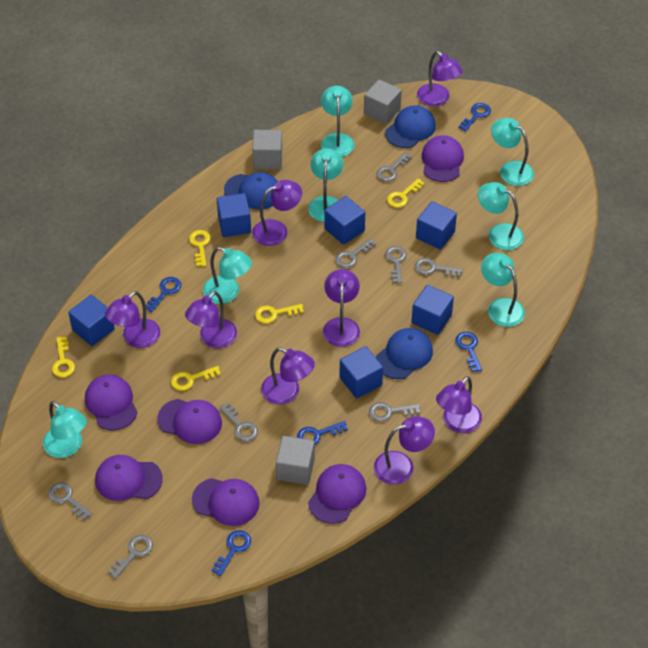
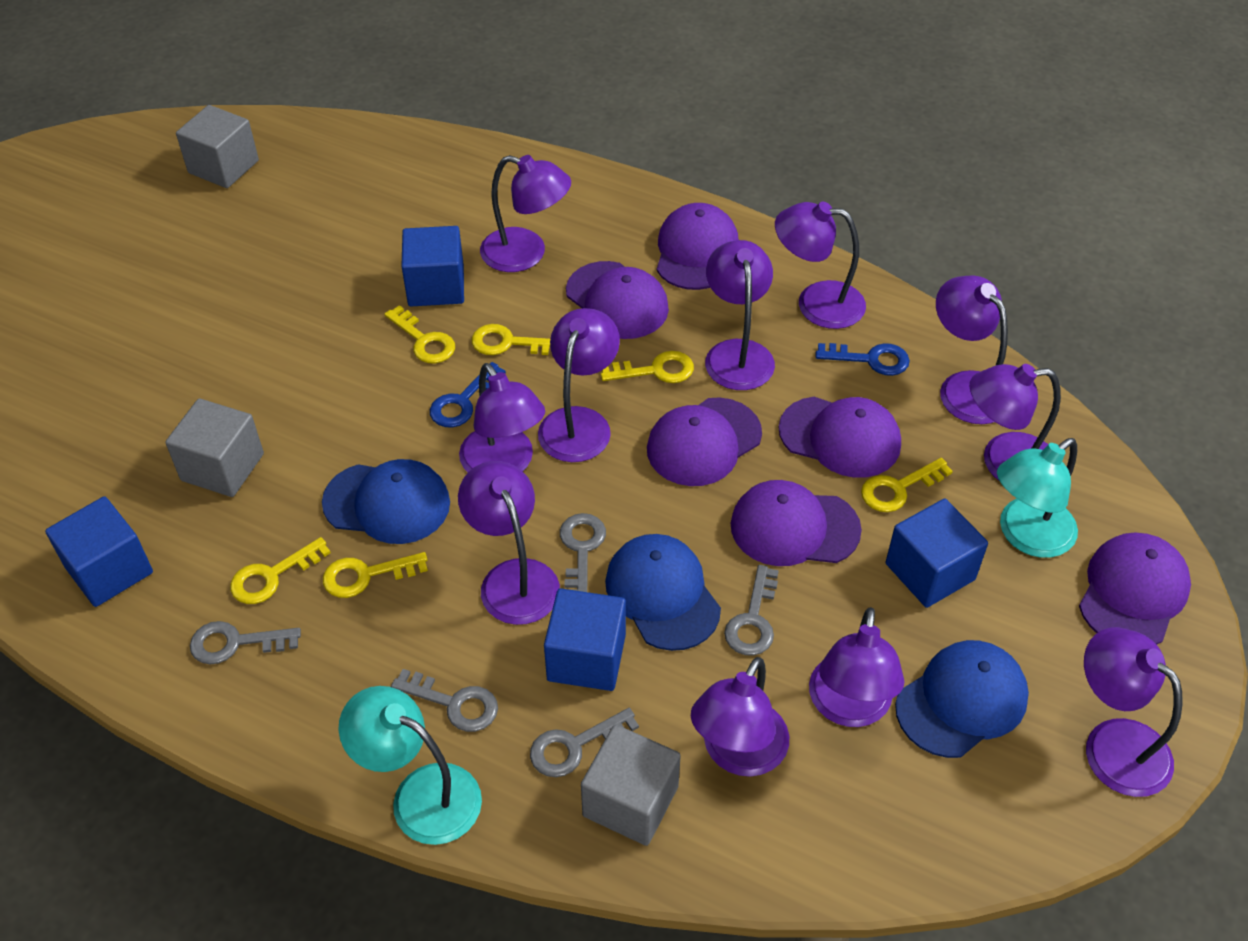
blue cube: 6 -> 4
blue key: 5 -> 2
grey key: 8 -> 5
purple lamp: 8 -> 11
turquoise lamp: 7 -> 2
yellow key: 5 -> 6

